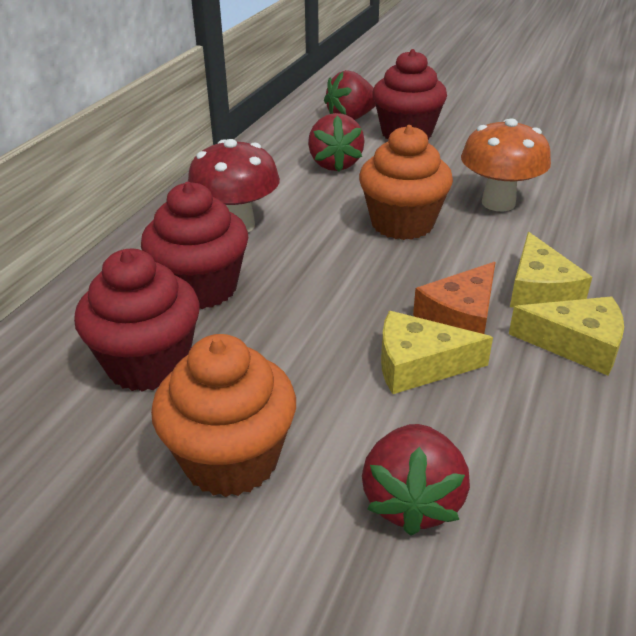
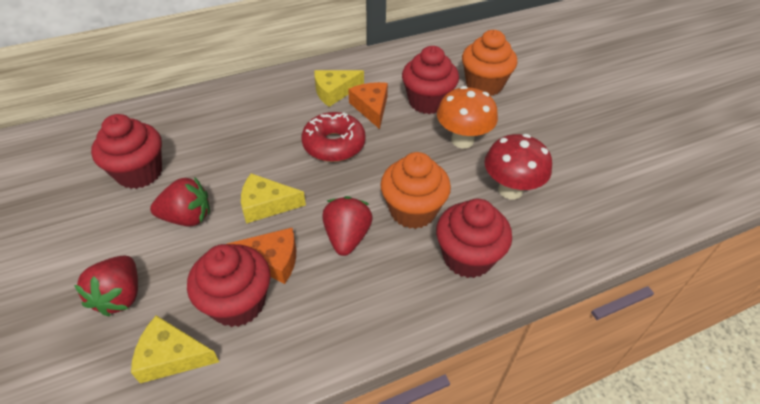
orange cheese: 1 -> 2
red cupcake: 3 -> 4
red donut: 0 -> 1

